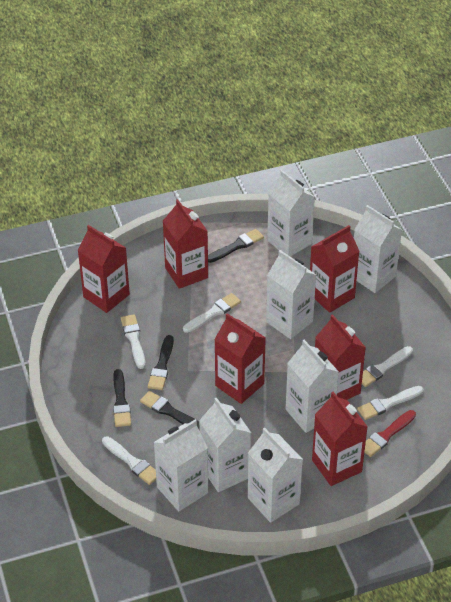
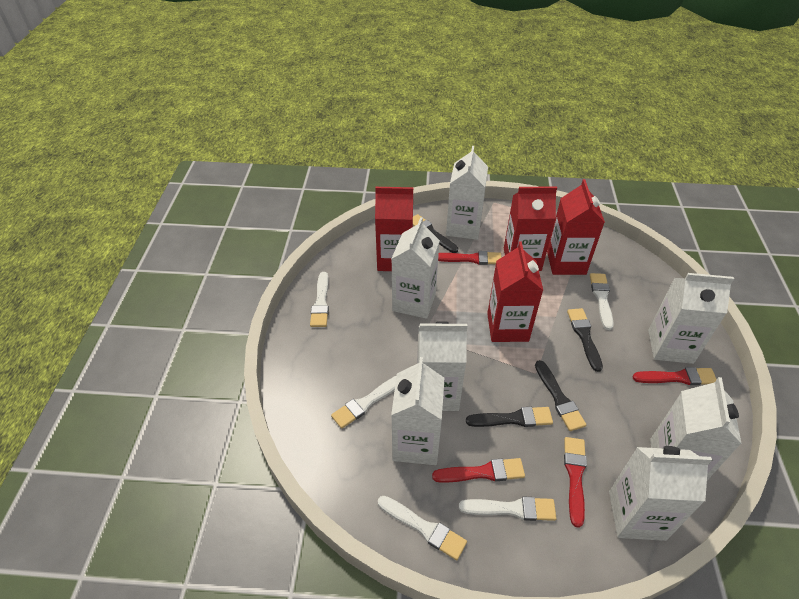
red brush: 1 -> 4
red carton: 6 -> 4

